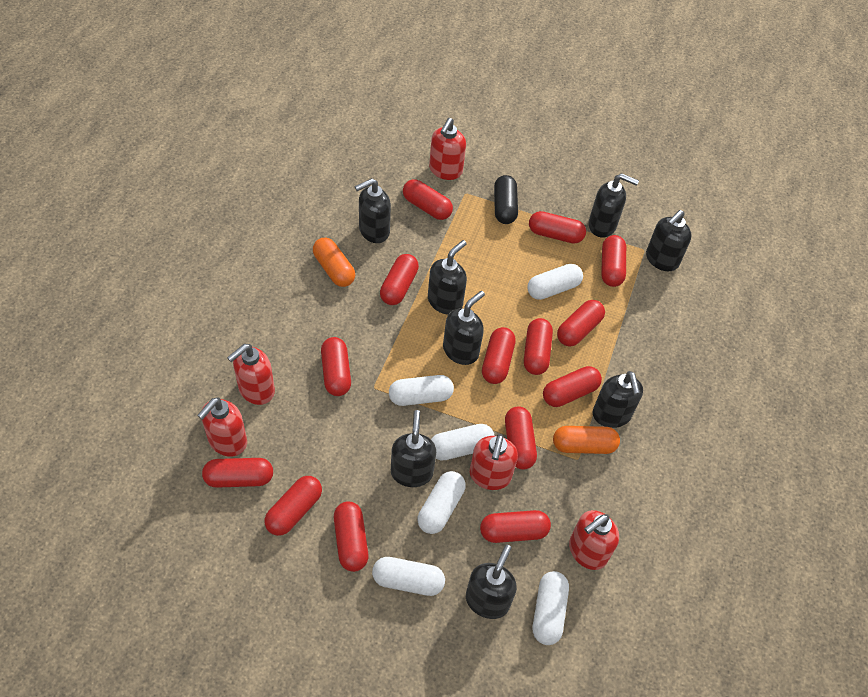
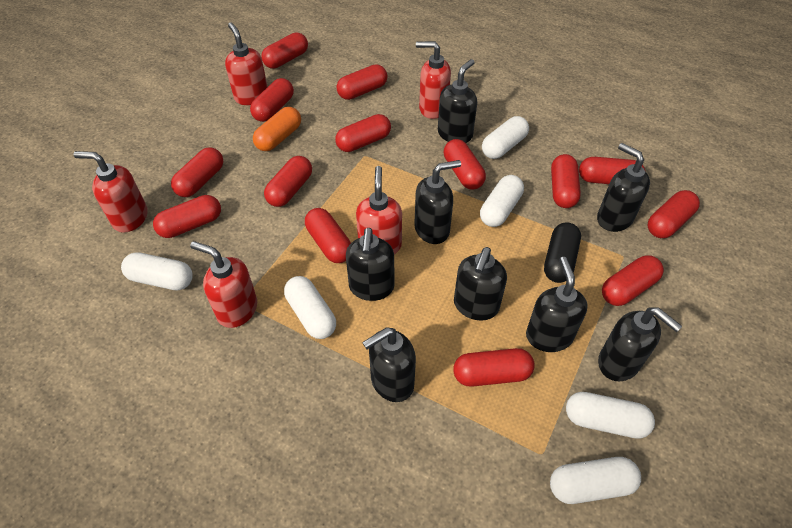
orange capsule: 2 -> 1

